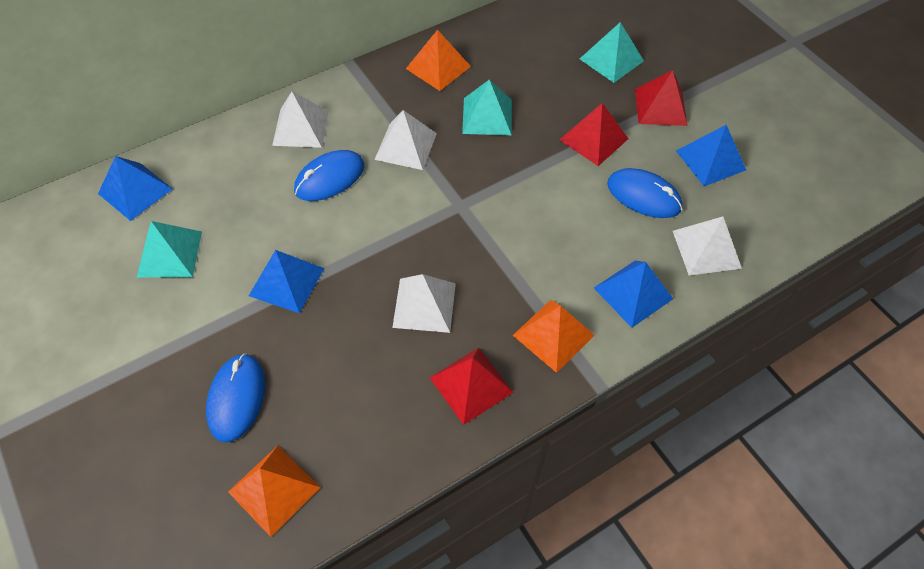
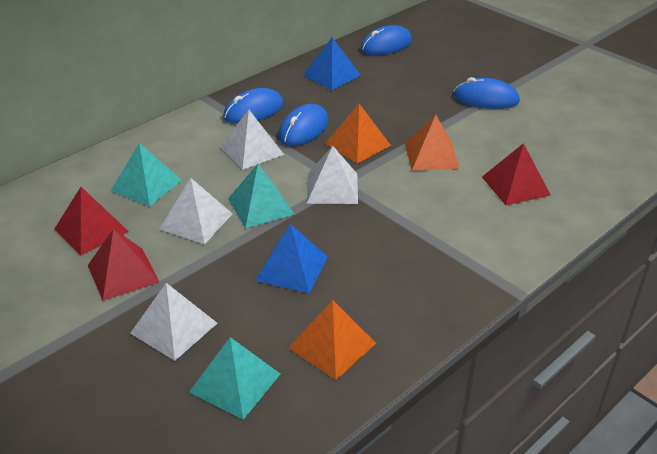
blue mouse: 3 -> 4
blue pyramid: 4 -> 2

